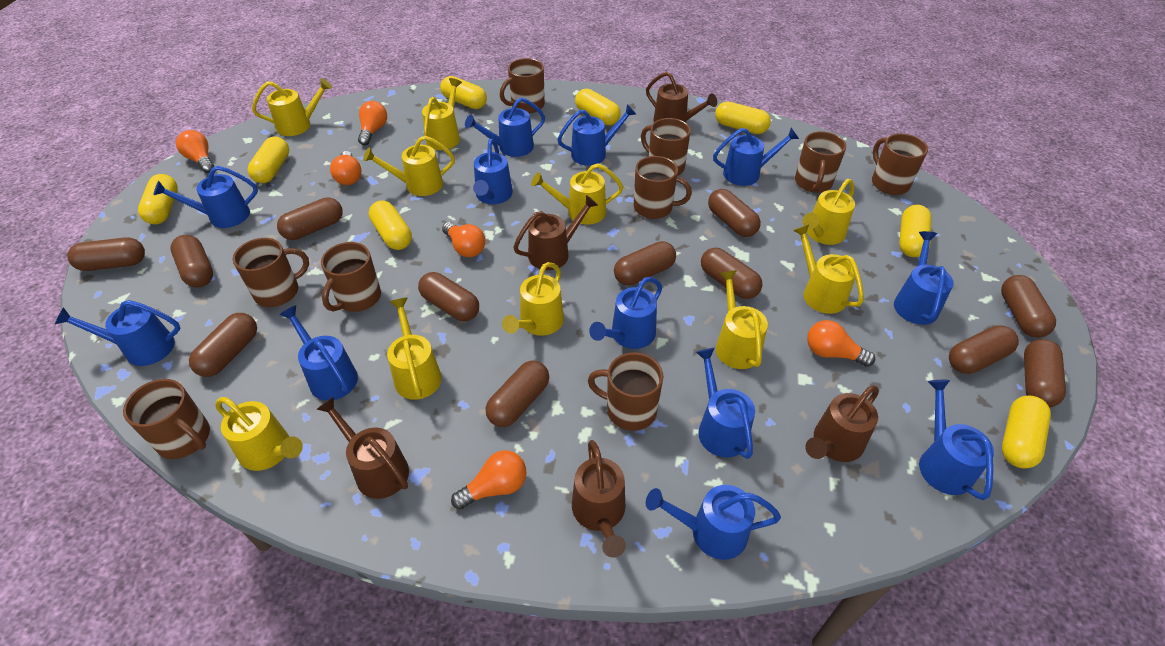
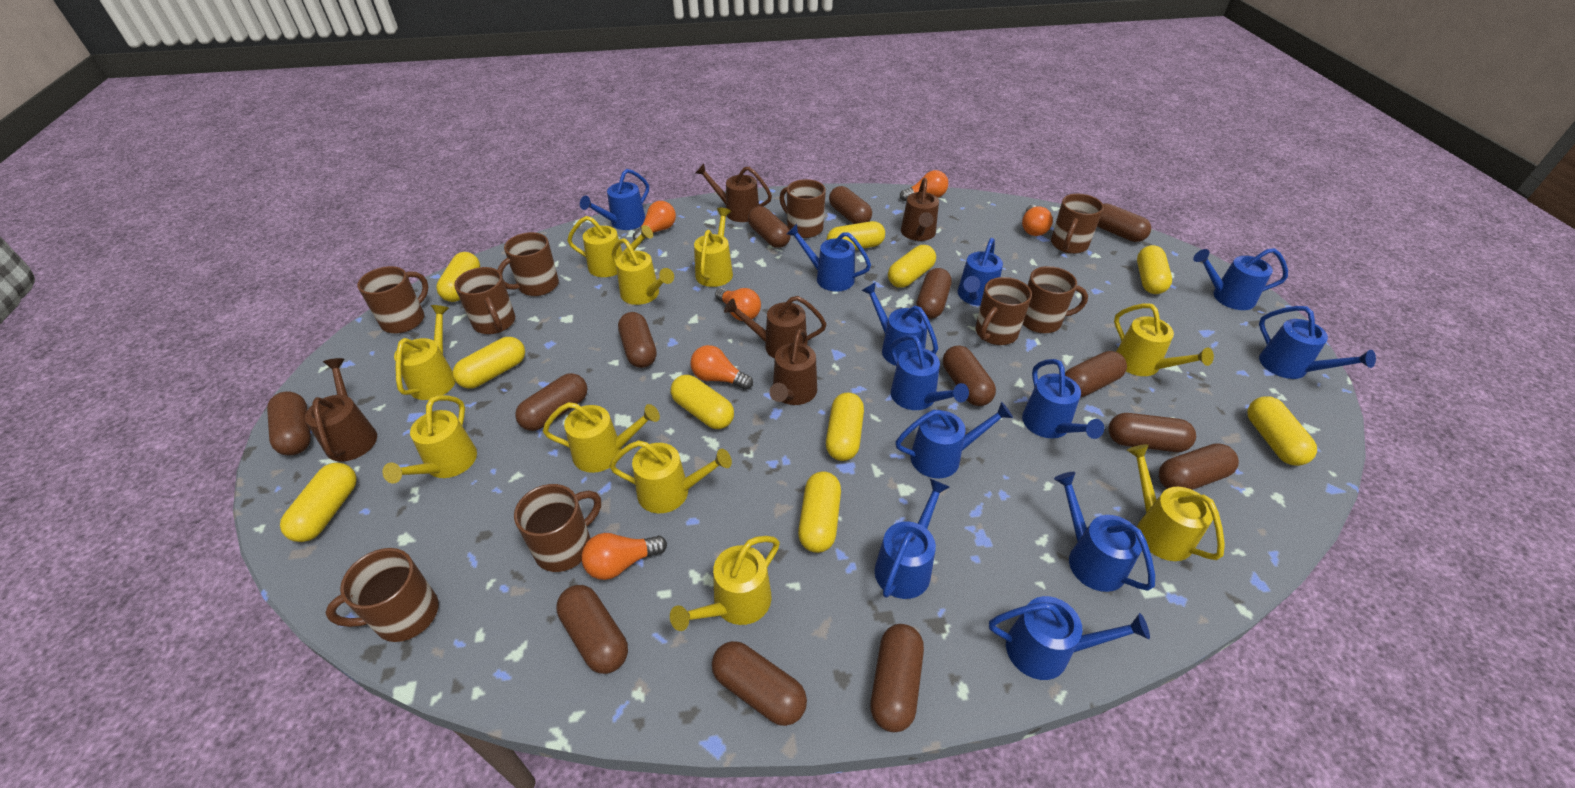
brown capsule: 12 -> 14
yellow capsule: 8 -> 10

